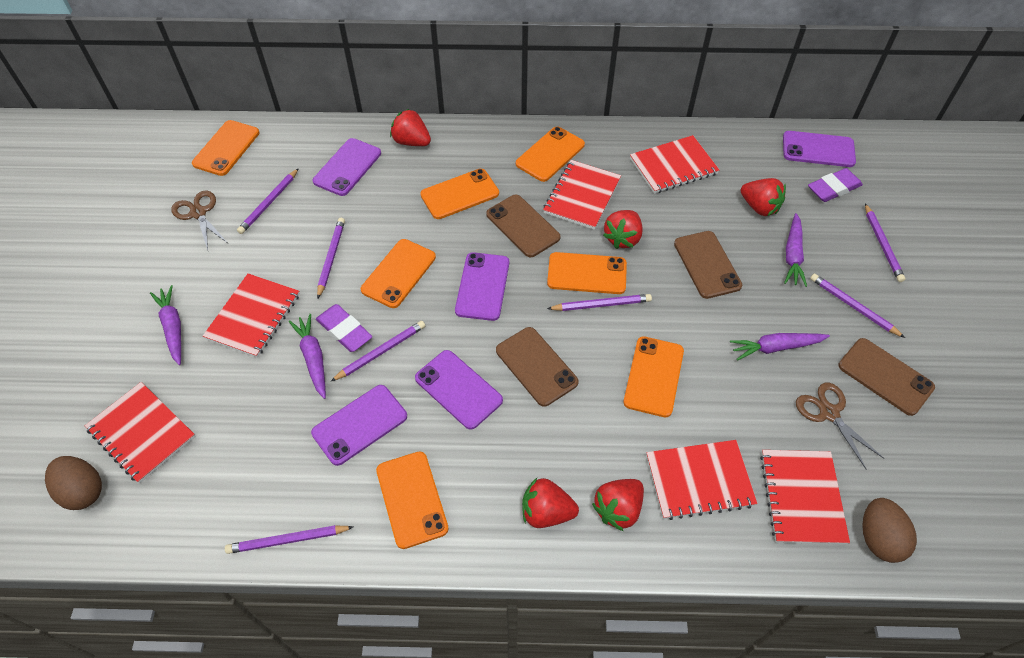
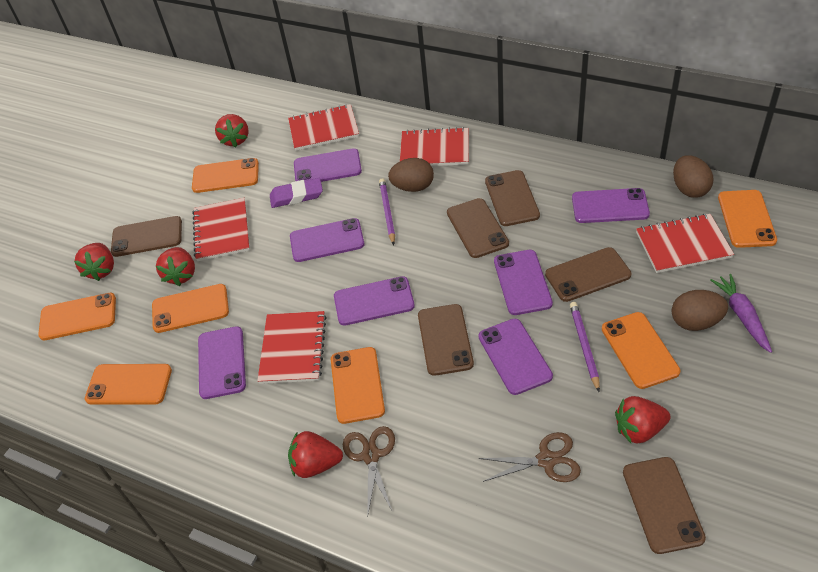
brown egg: 2 -> 3
brown phone: 4 -> 6
purple carrot: 4 -> 1
purple eraser: 2 -> 1
purple pencil: 7 -> 2
purple phone: 5 -> 7
red notebook: 6 -> 5

